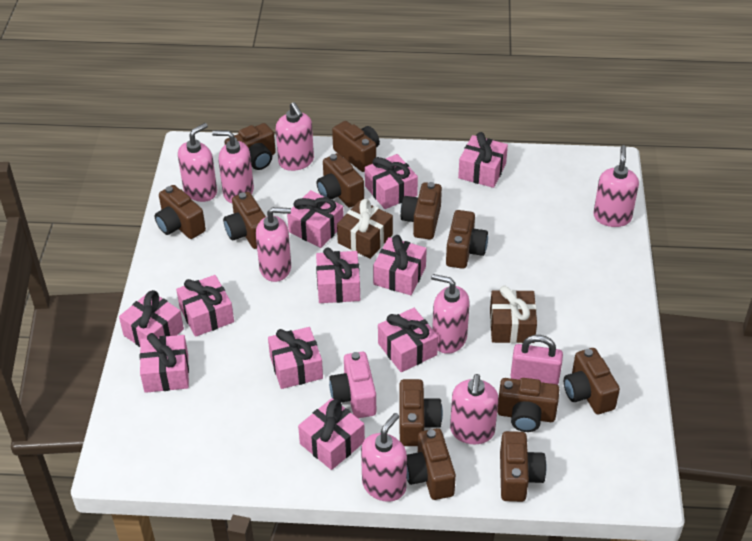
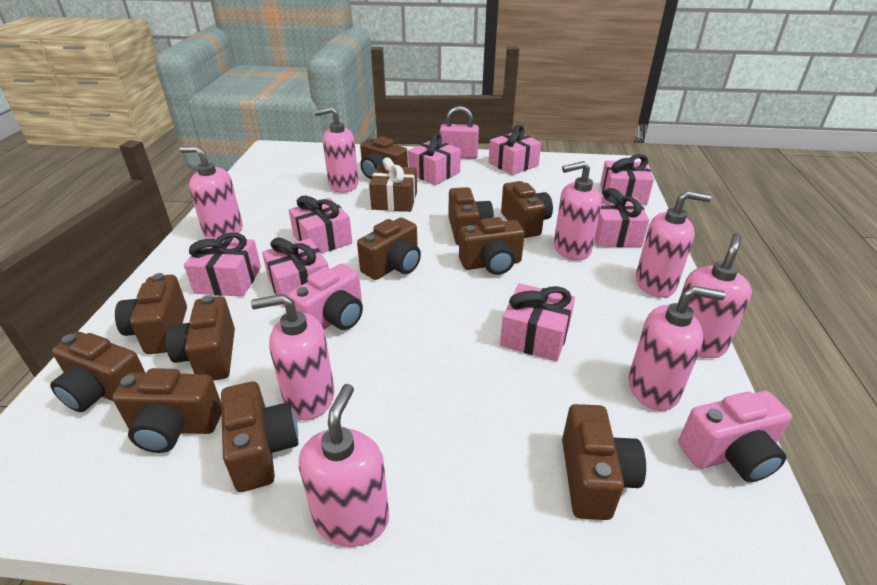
brown camera: 12 -> 11
brown gift: 2 -> 1
pink camera: 1 -> 2
pink gift: 11 -> 8

